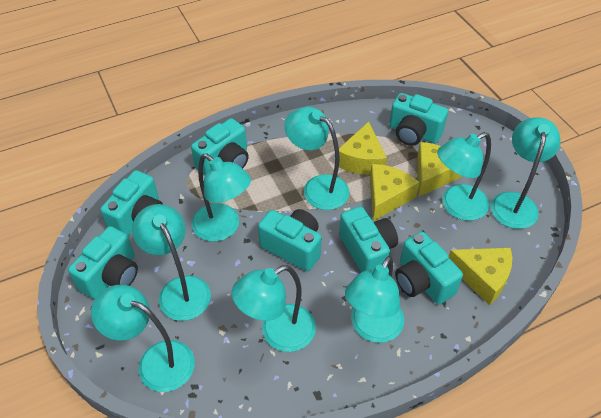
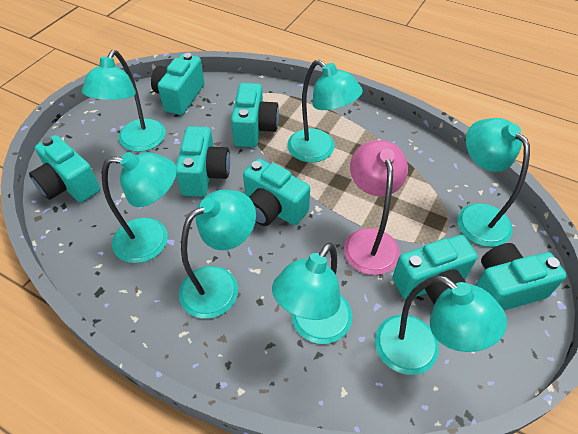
pink lamp: 0 -> 1
turquoise lamp: 8 -> 7
yellow cheese: 4 -> 0

